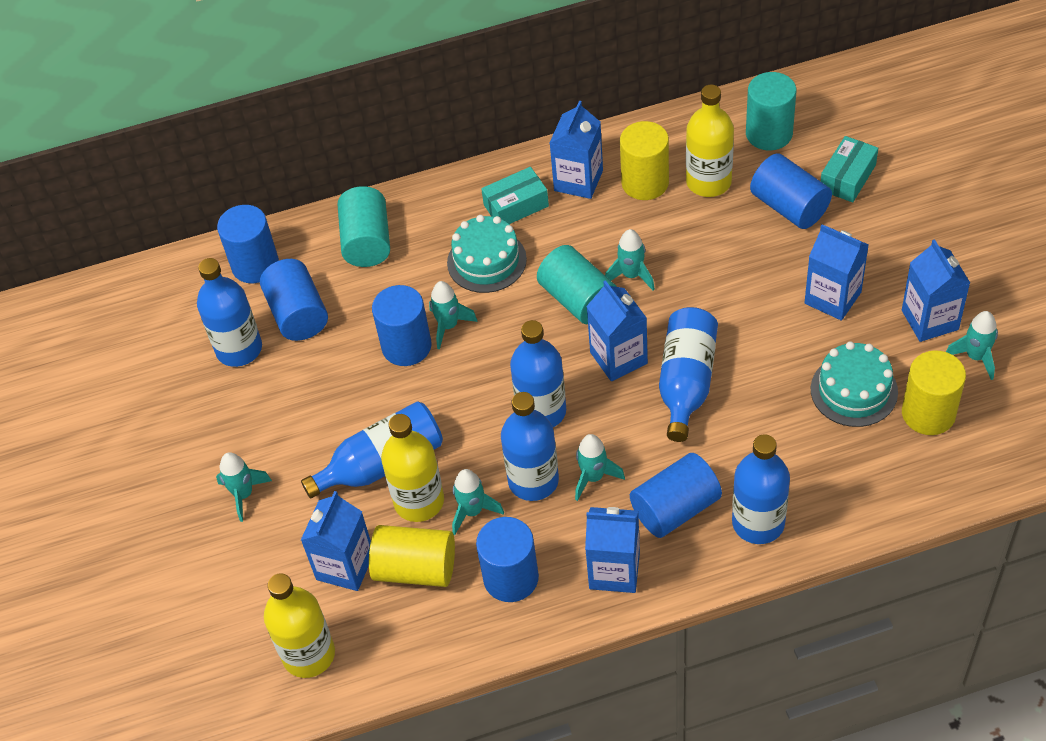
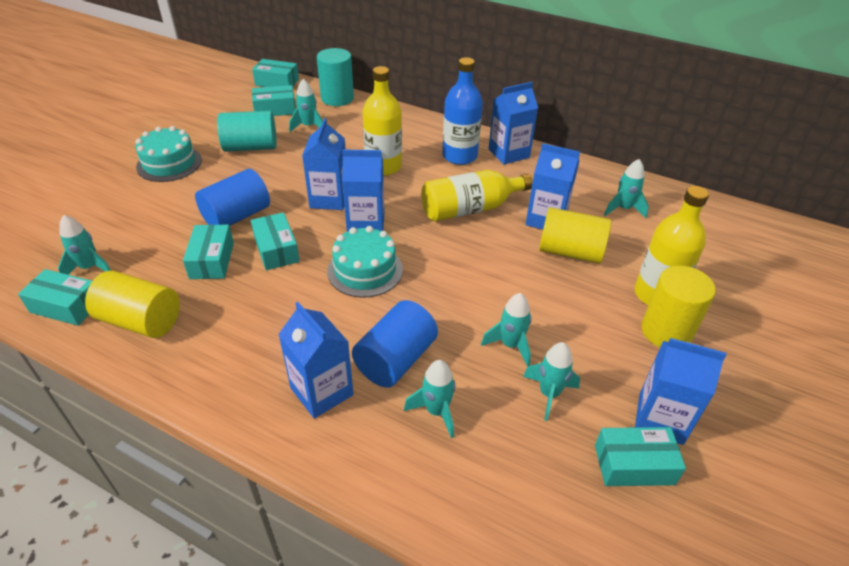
blue bottle: 6 -> 1
blue cylinder: 6 -> 2
turquoise box: 2 -> 6
turquoise cylinder: 3 -> 2

